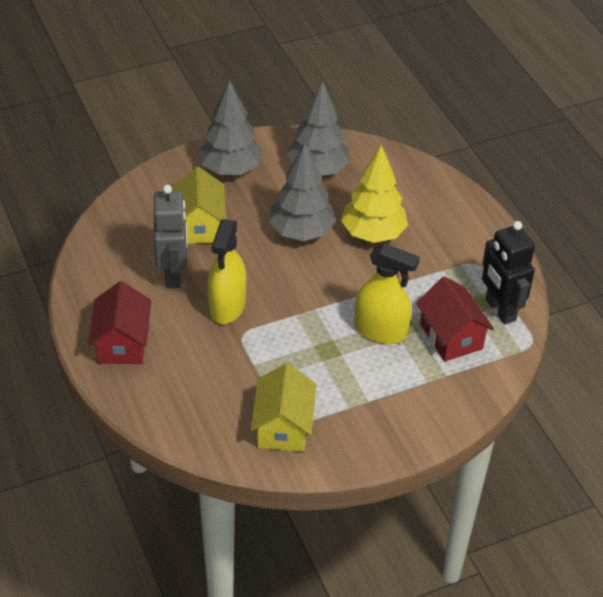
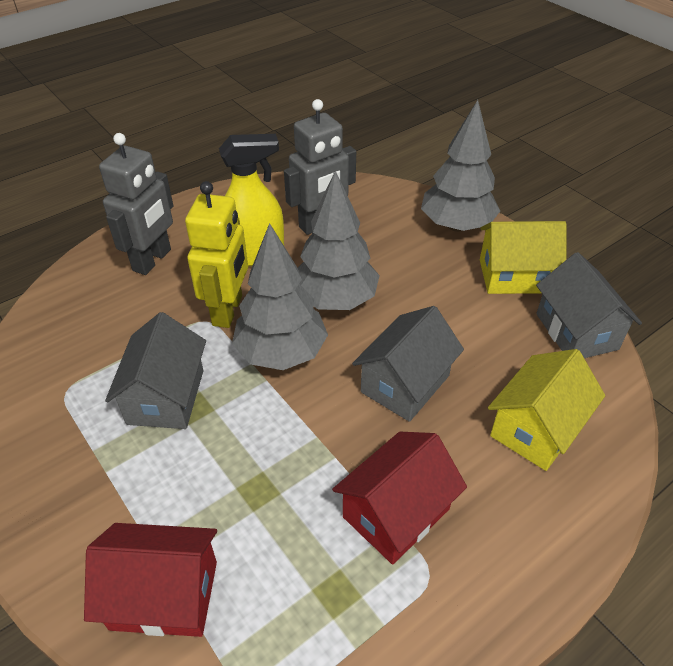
black robot: 1 -> 0
grey house: 0 -> 3
grey robot: 1 -> 2
yellow robot: 0 -> 1
yellow spray bottle: 2 -> 1
yellow tree: 1 -> 0

